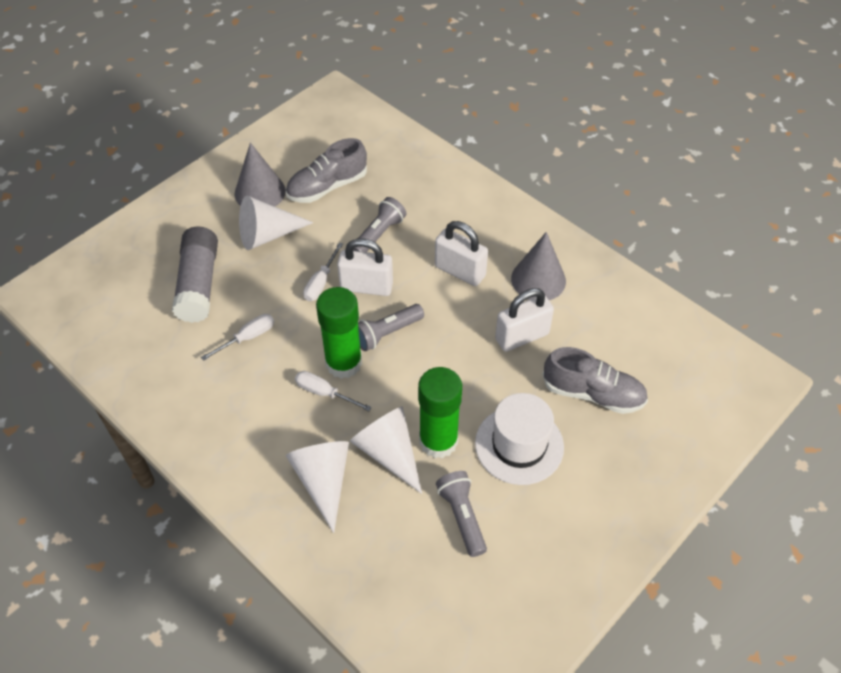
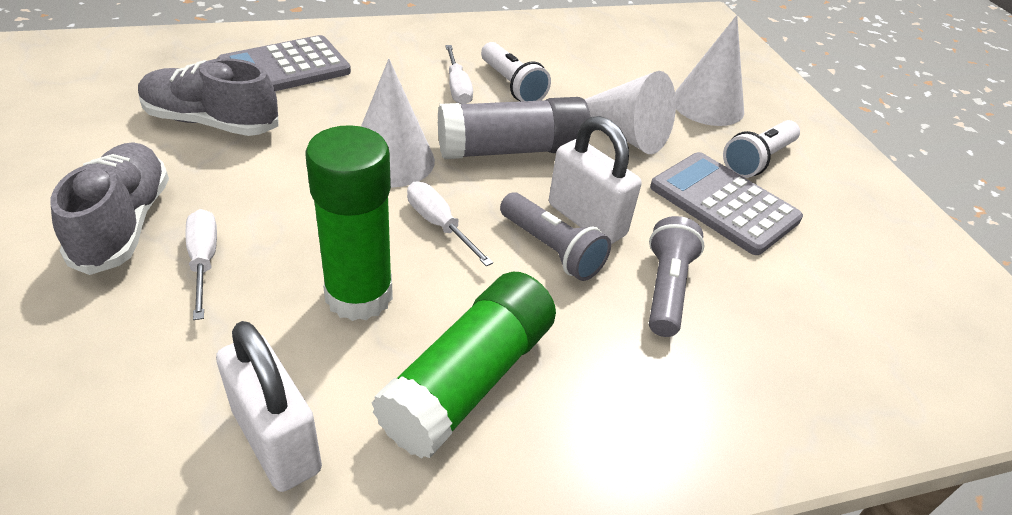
grey calculator: 0 -> 2
grey cone: 2 -> 0
grey flashlight: 3 -> 2
white flashlight: 0 -> 2
white hat: 1 -> 0
white padlock: 3 -> 2

